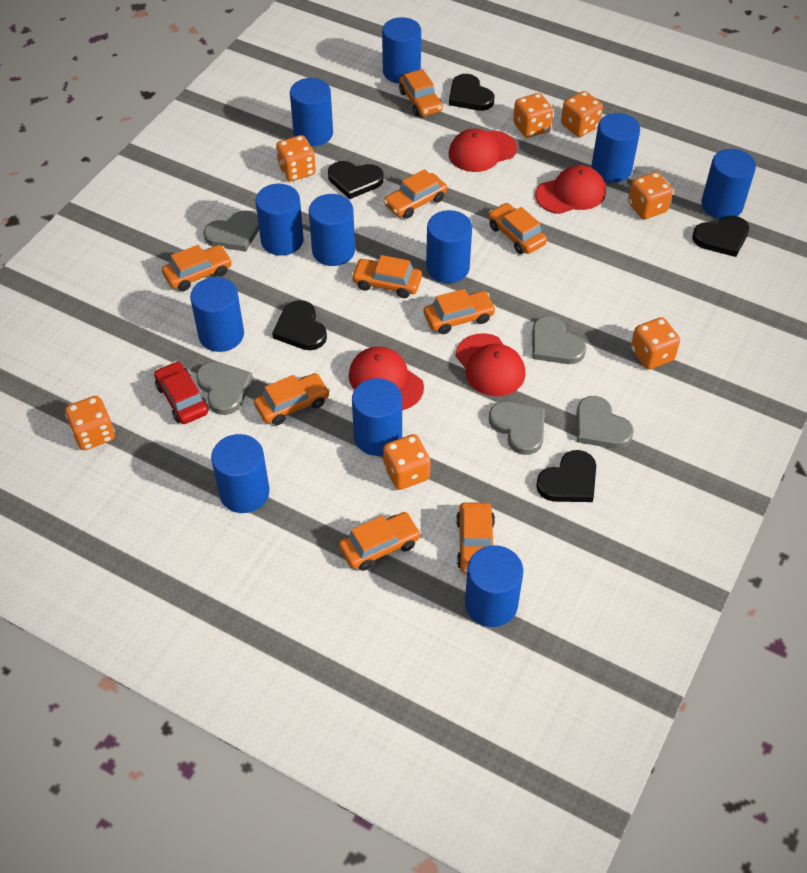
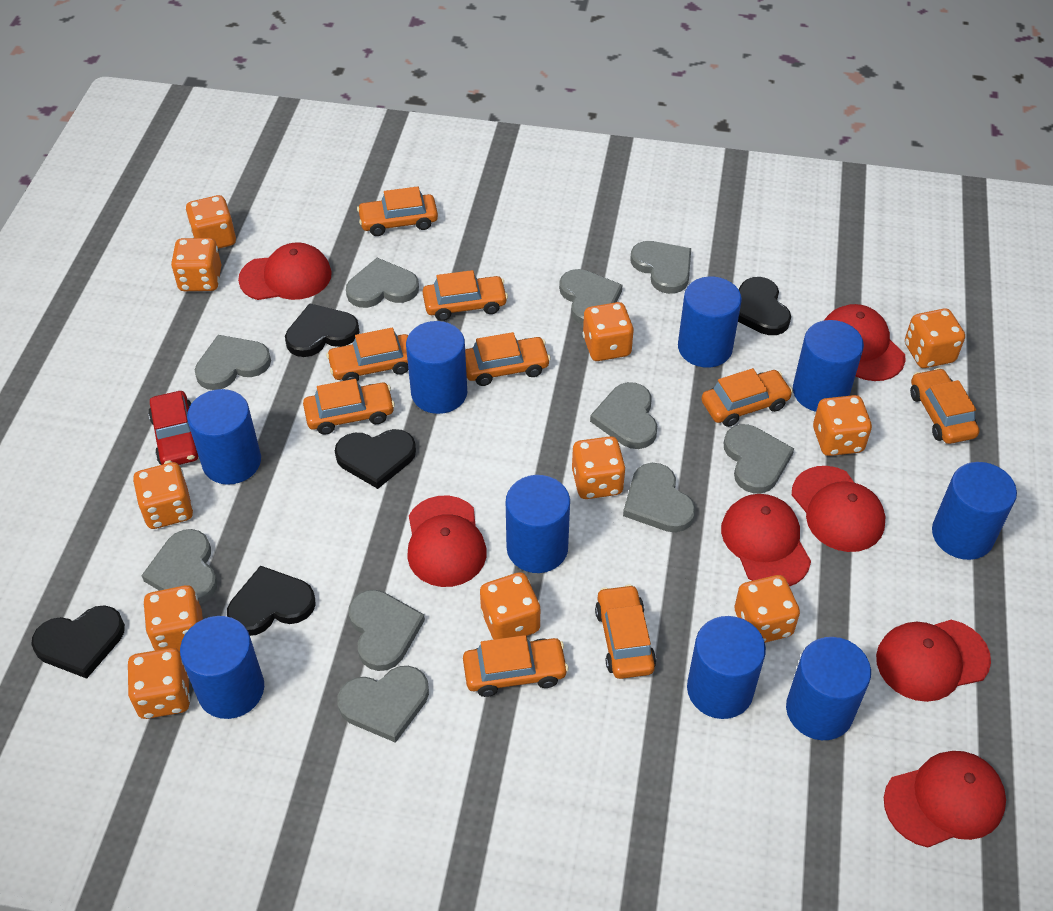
blue cylinder: 11 -> 9
grey heart: 5 -> 10
orange dice: 7 -> 11
red cap: 4 -> 7

